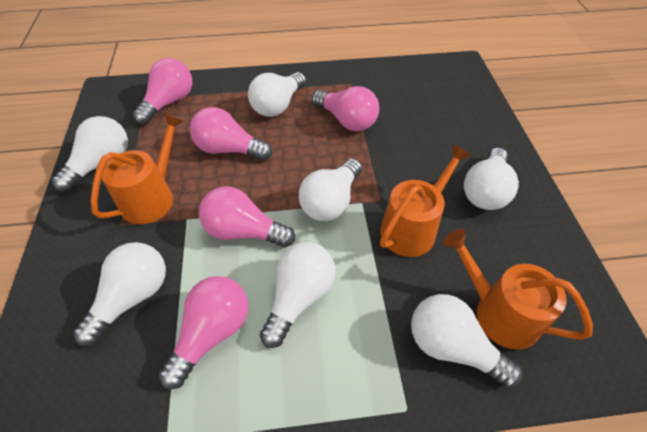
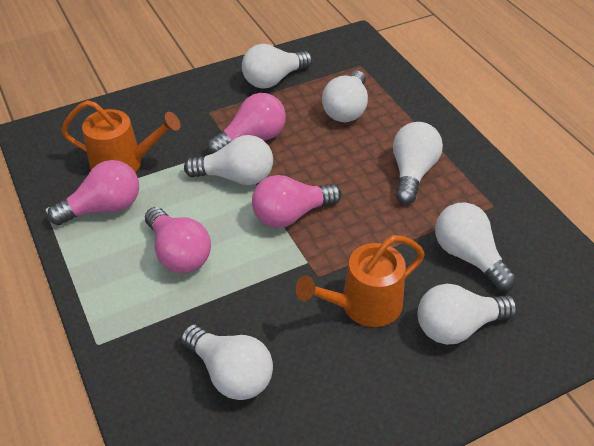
orange watering can: 3 -> 2
pink light bulb: 5 -> 4

